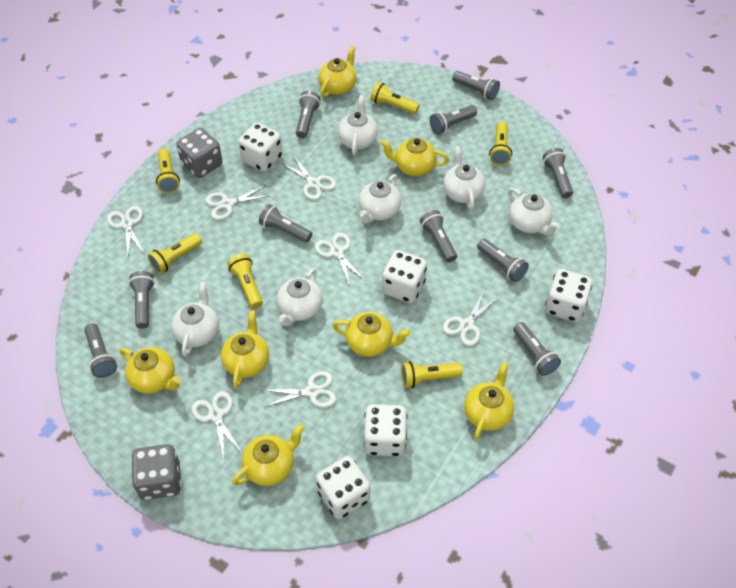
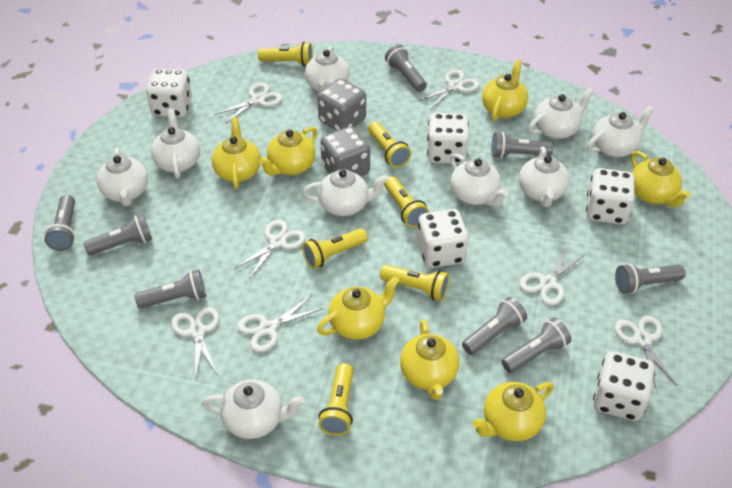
grey flashlight: 10 -> 8
white teapot: 6 -> 9

